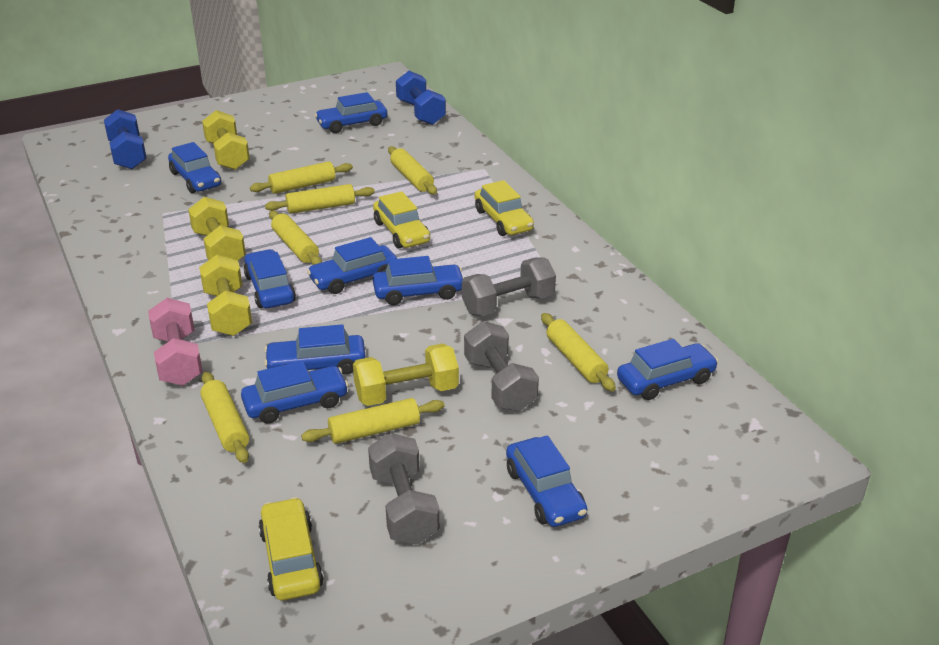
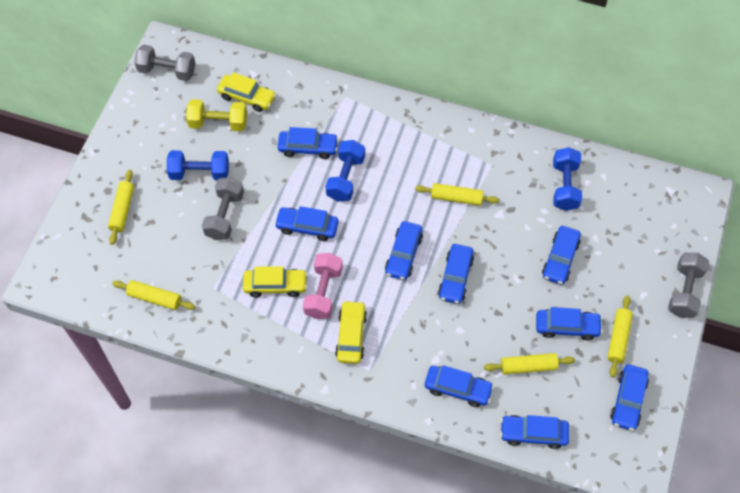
blue dumbbell: 2 -> 3
yellow dumbbell: 4 -> 1
yellow rolling pin: 7 -> 5

